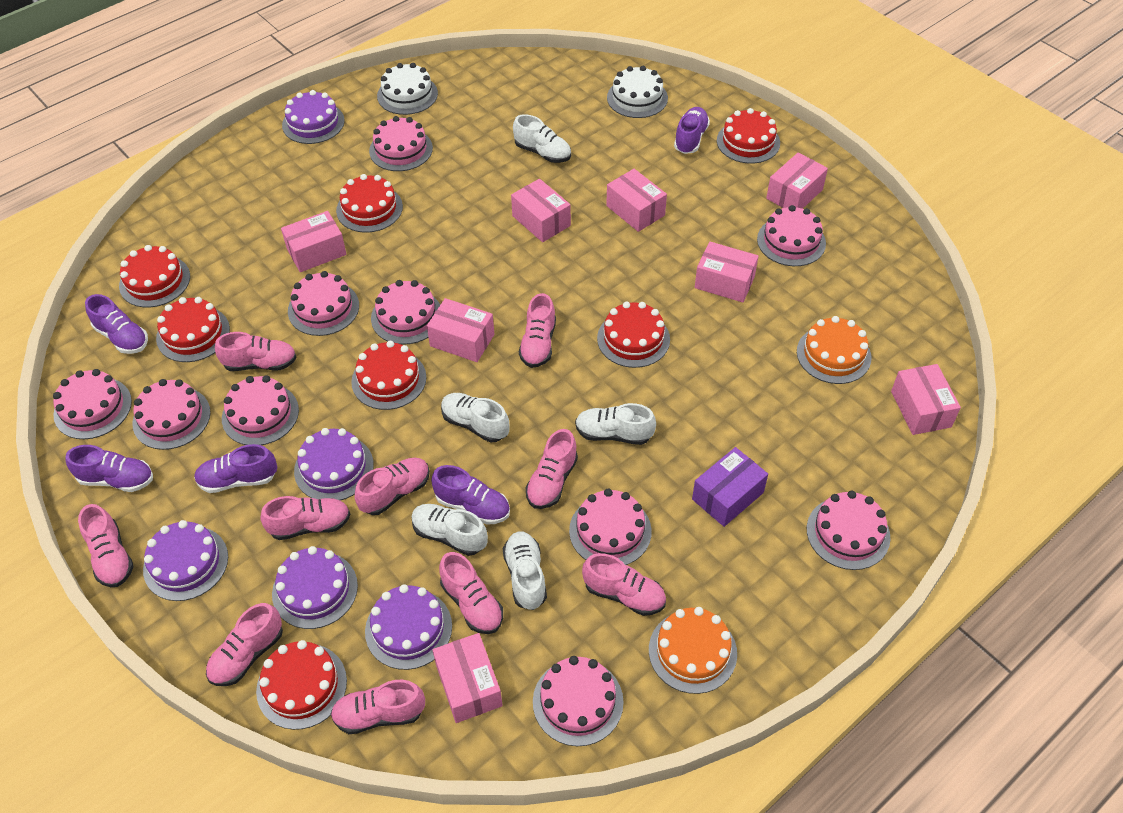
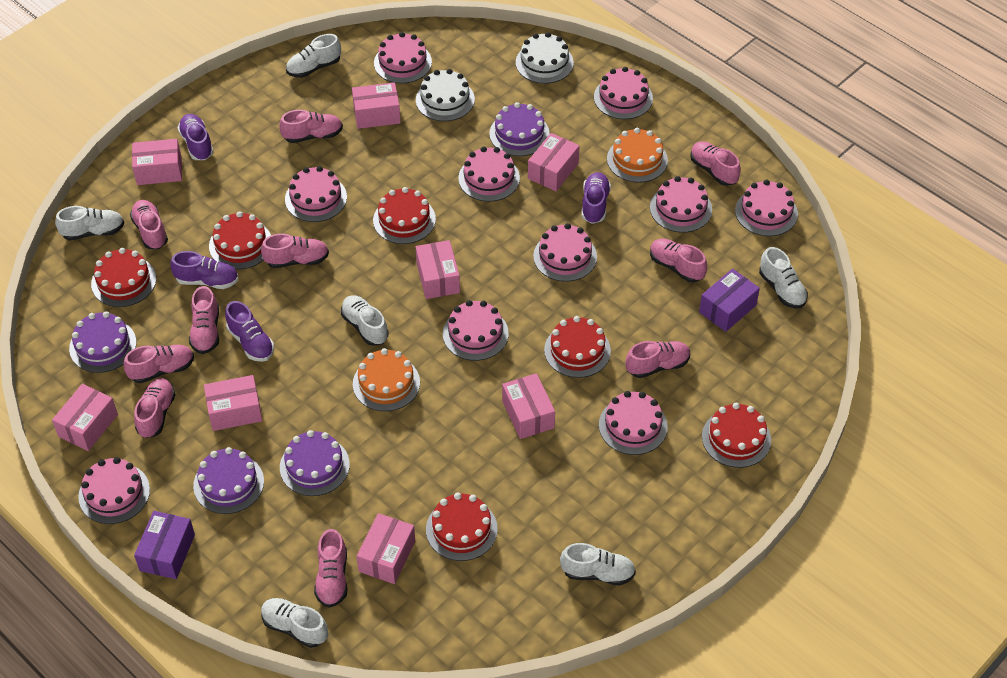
purple box: 1 -> 2
purple cake: 5 -> 4
purple shoe: 5 -> 4
red cake: 7 -> 6
white shoe: 5 -> 6

